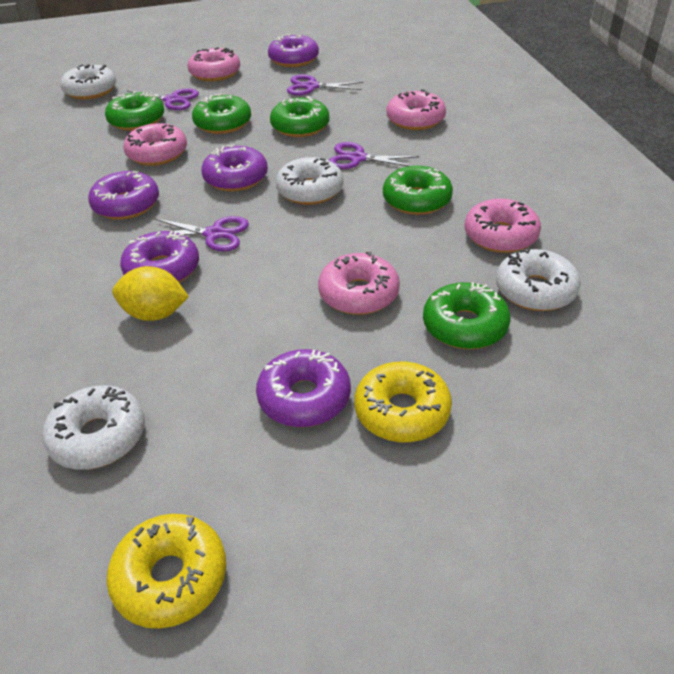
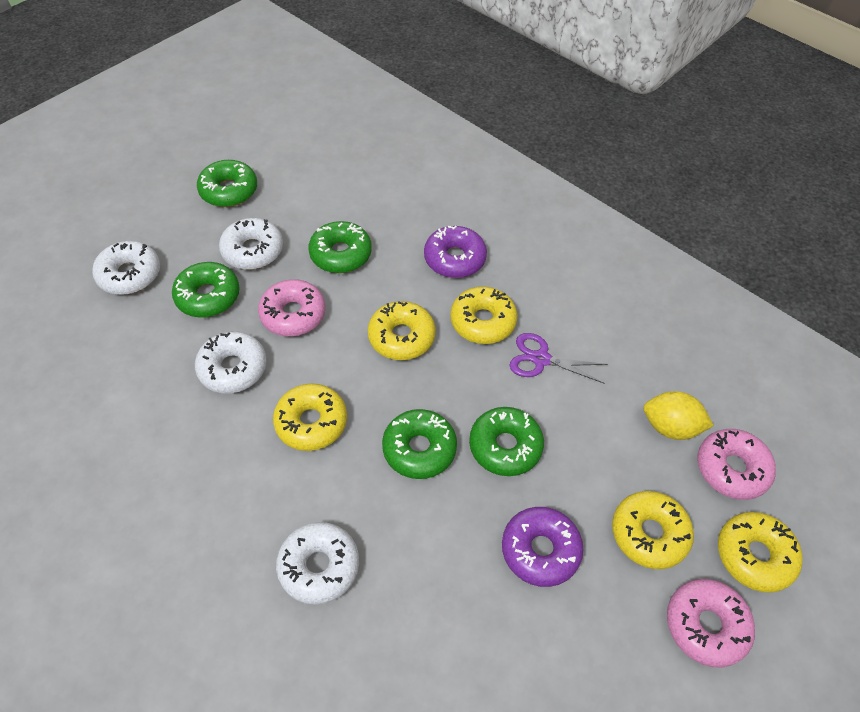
pink donut: 5 -> 3
purple donut: 5 -> 2
purple scissors: 4 -> 1
yellow donut: 2 -> 5

